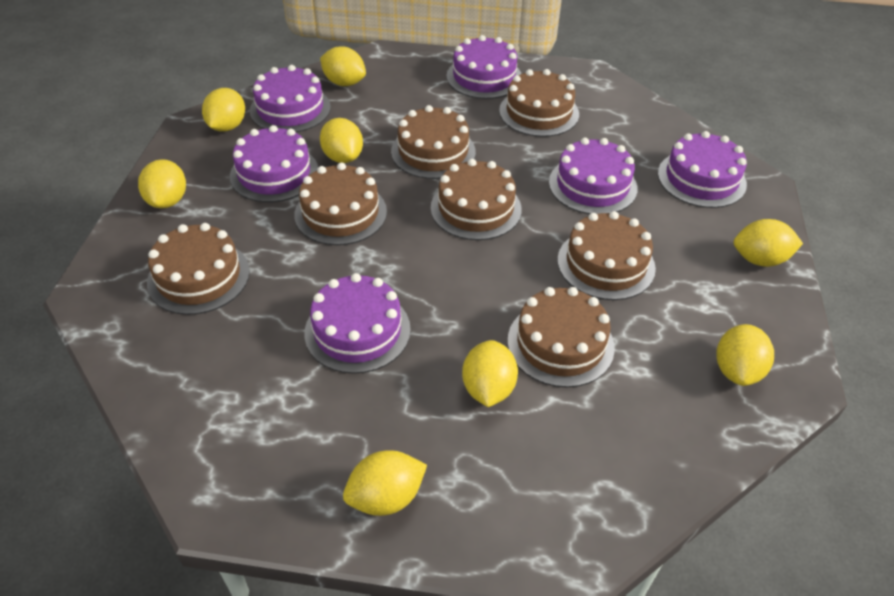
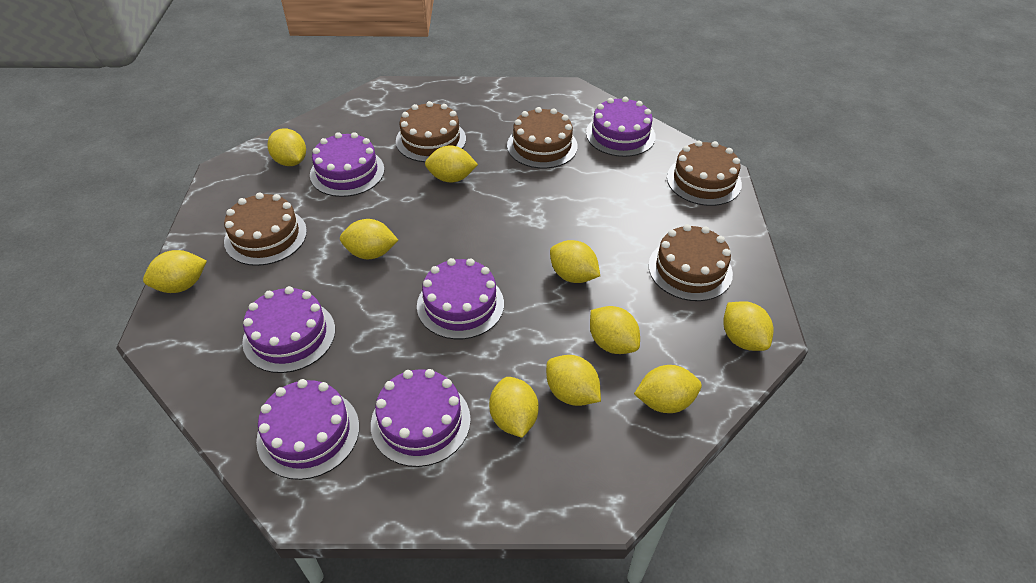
brown cake: 7 -> 5
yellow lemon: 8 -> 10

